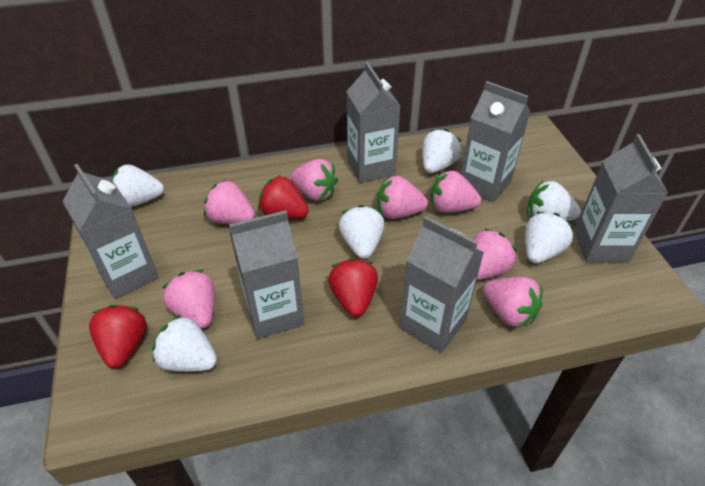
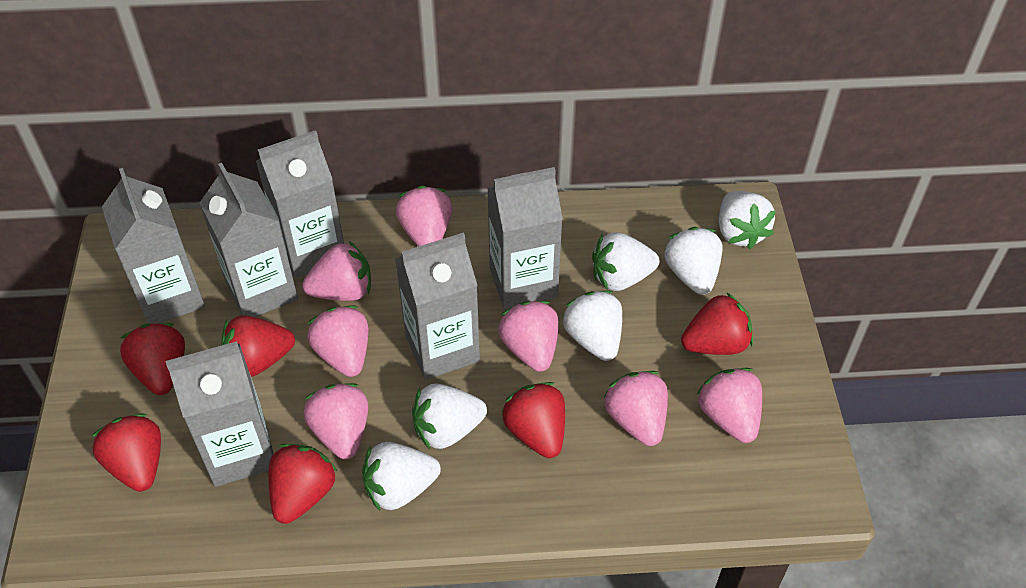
red strawberry: 3 -> 6

